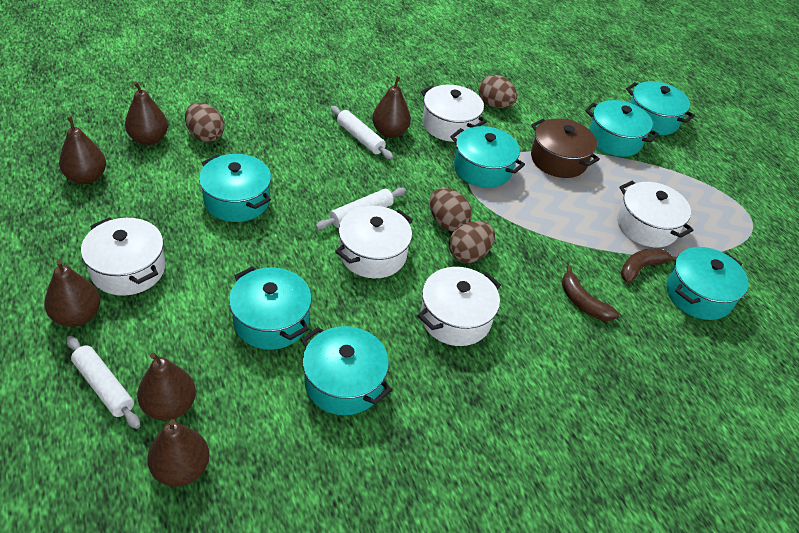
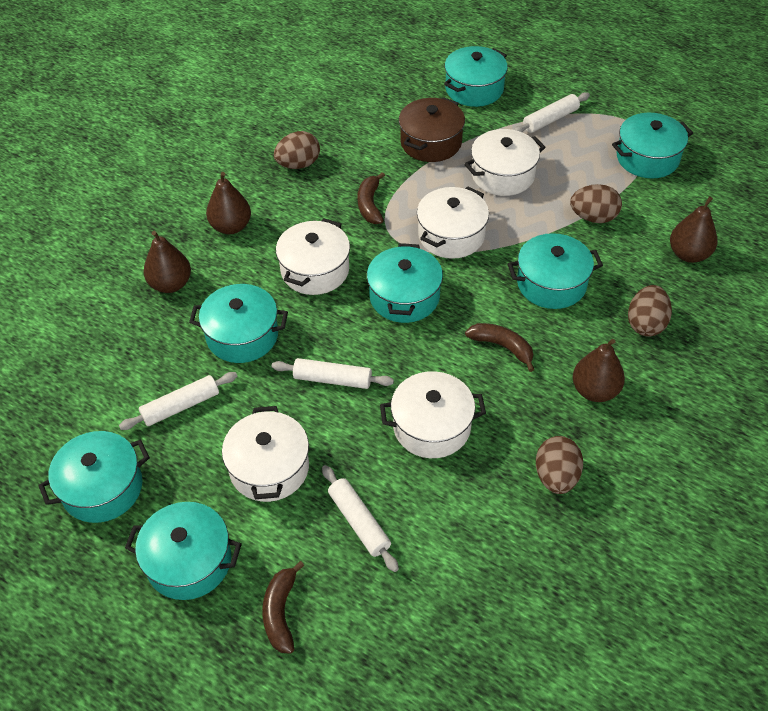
brown banana: 2 -> 3
brown pear: 6 -> 4
white rolling pin: 3 -> 4

